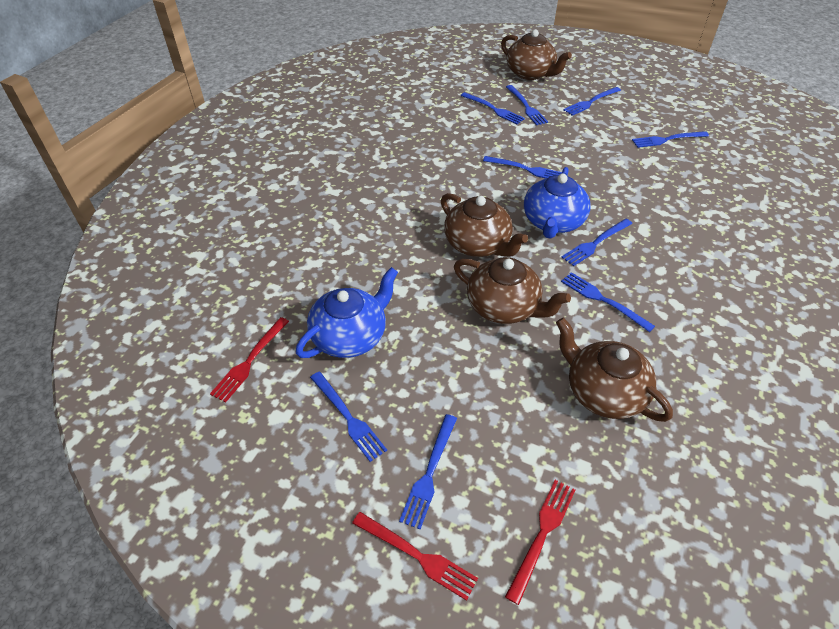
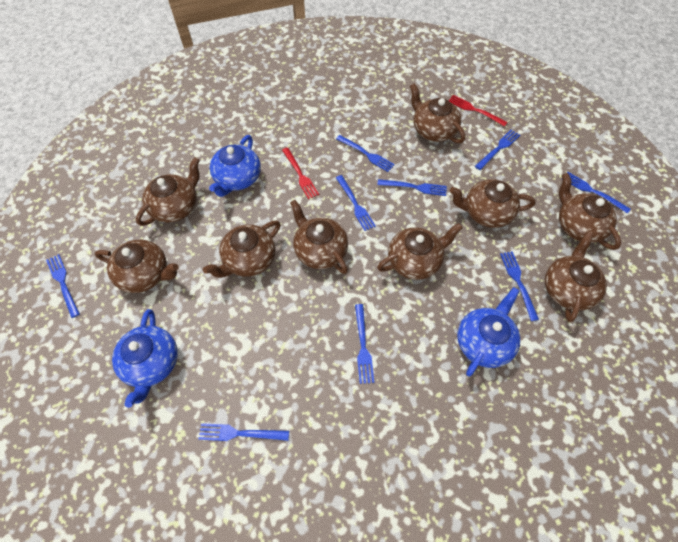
blue teapot: 2 -> 3
brown teapot: 4 -> 9
red fork: 3 -> 2

